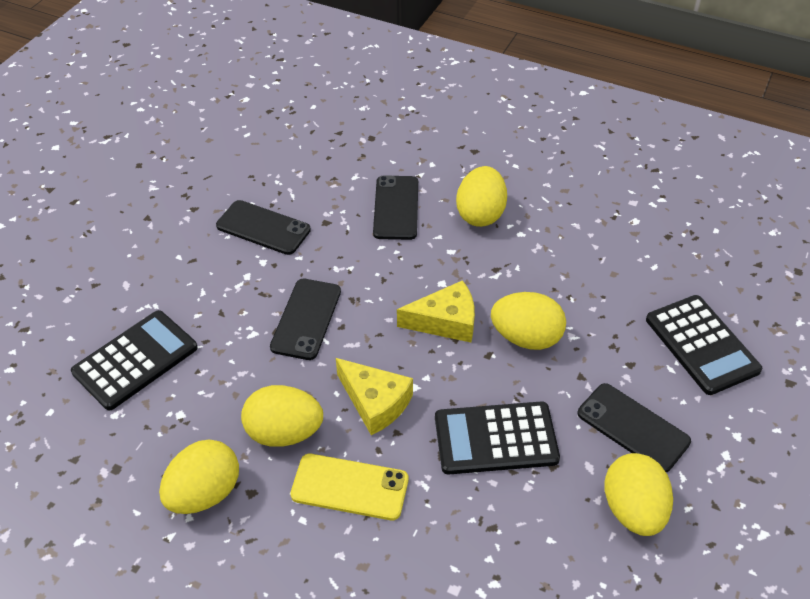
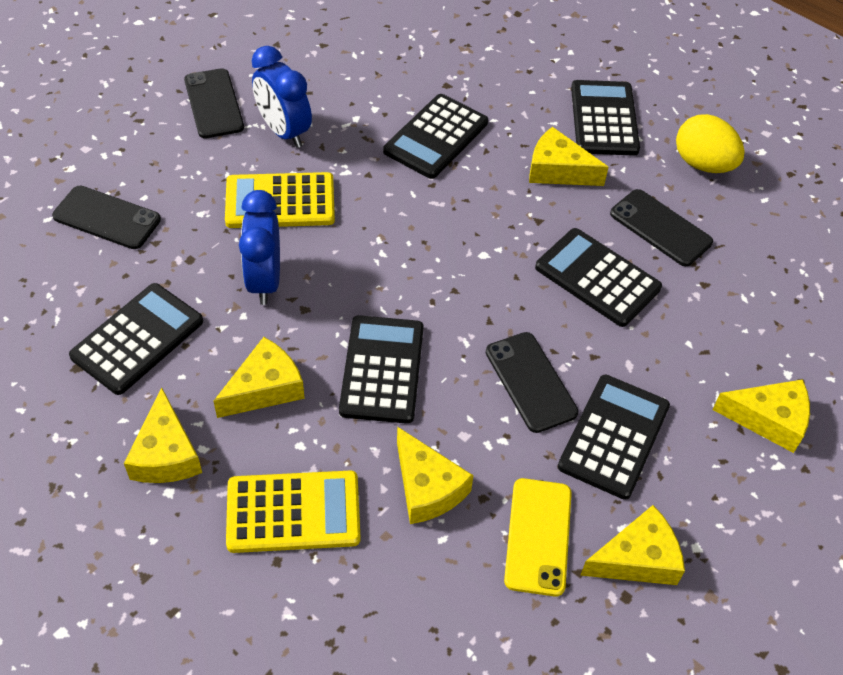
black calculator: 3 -> 6
blue clock: 0 -> 2
yellow calculator: 0 -> 2
yellow cheese: 2 -> 6
yellow egg: 5 -> 1

